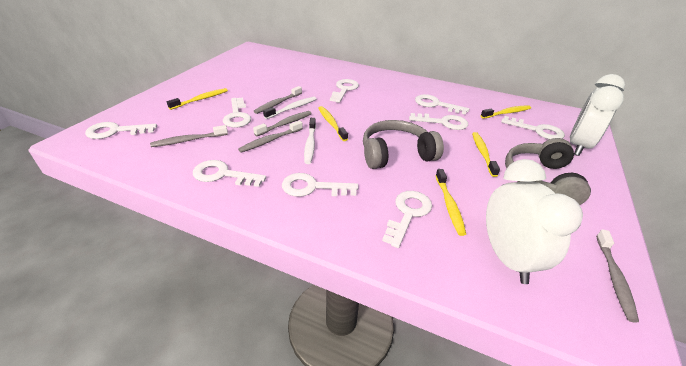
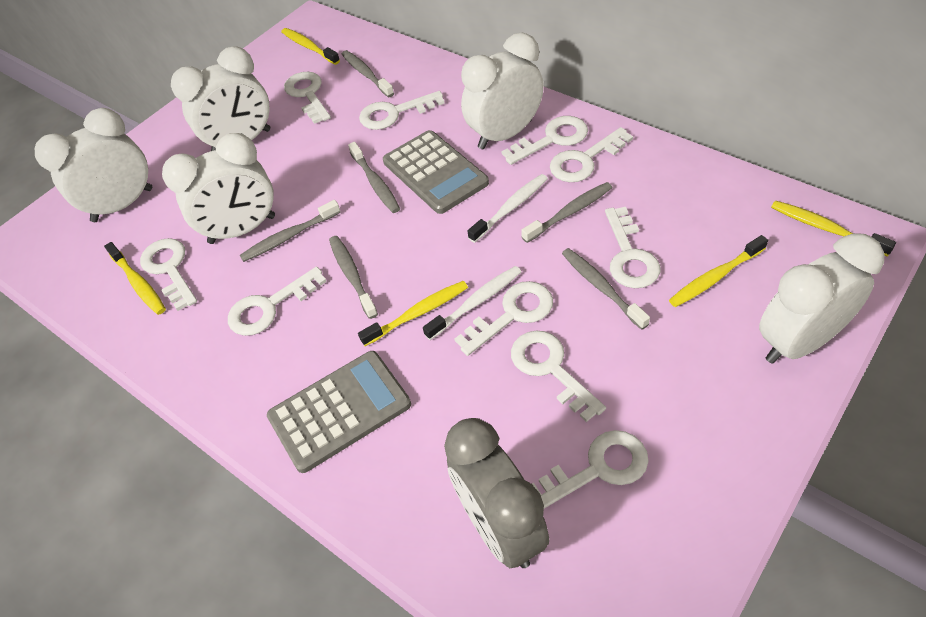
grey calculator: 0 -> 2
grey clock: 0 -> 1
grey headphones: 2 -> 0
grey toothbrush: 5 -> 6
white clock: 2 -> 5
white key: 9 -> 10

